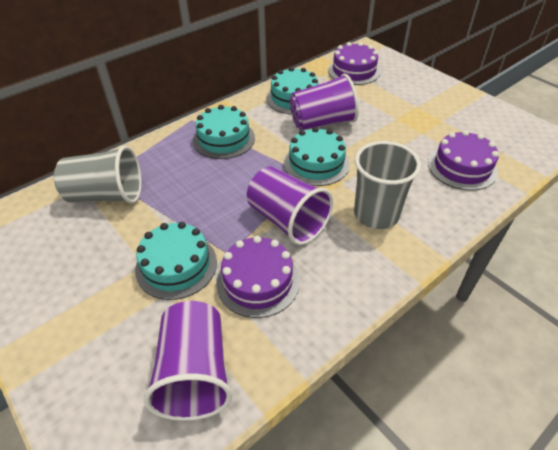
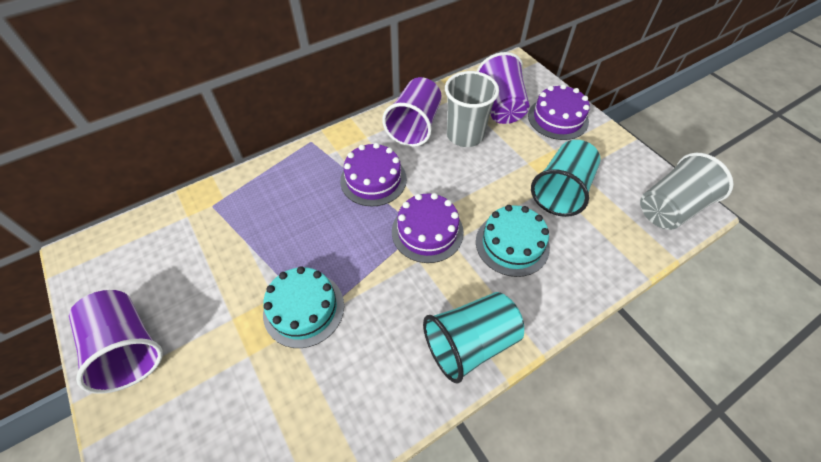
turquoise cake: 4 -> 2
turquoise cup: 0 -> 2

